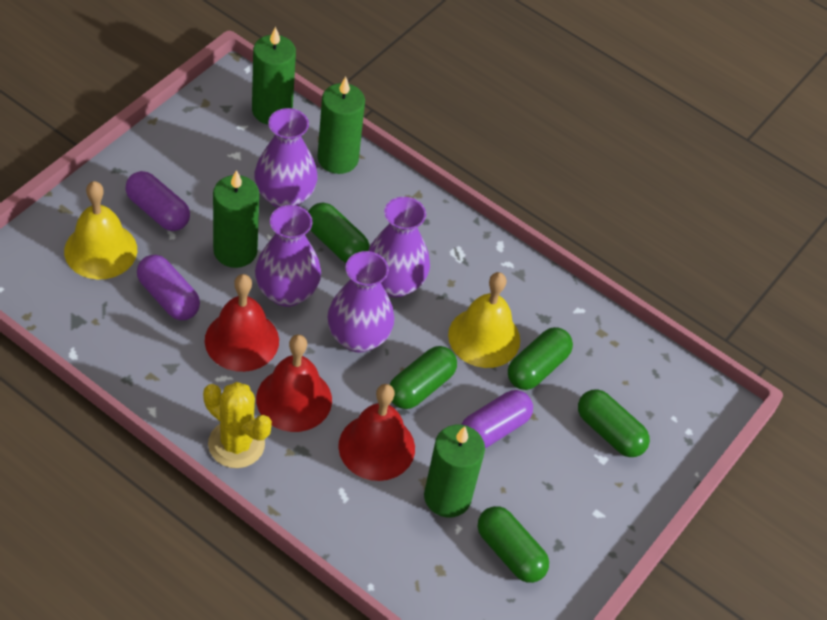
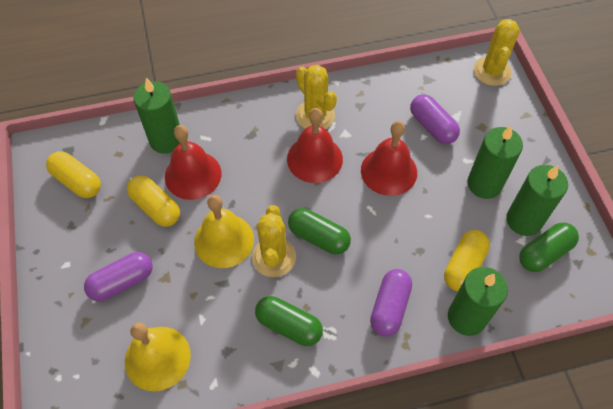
green capsule: 5 -> 3
purple vase: 4 -> 0
yellow cactus: 1 -> 3
yellow capsule: 0 -> 3

